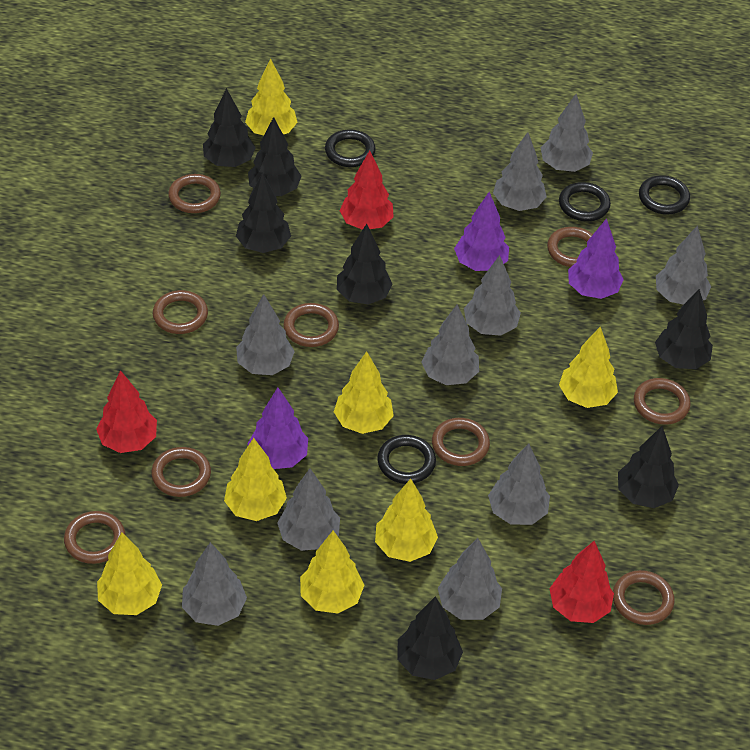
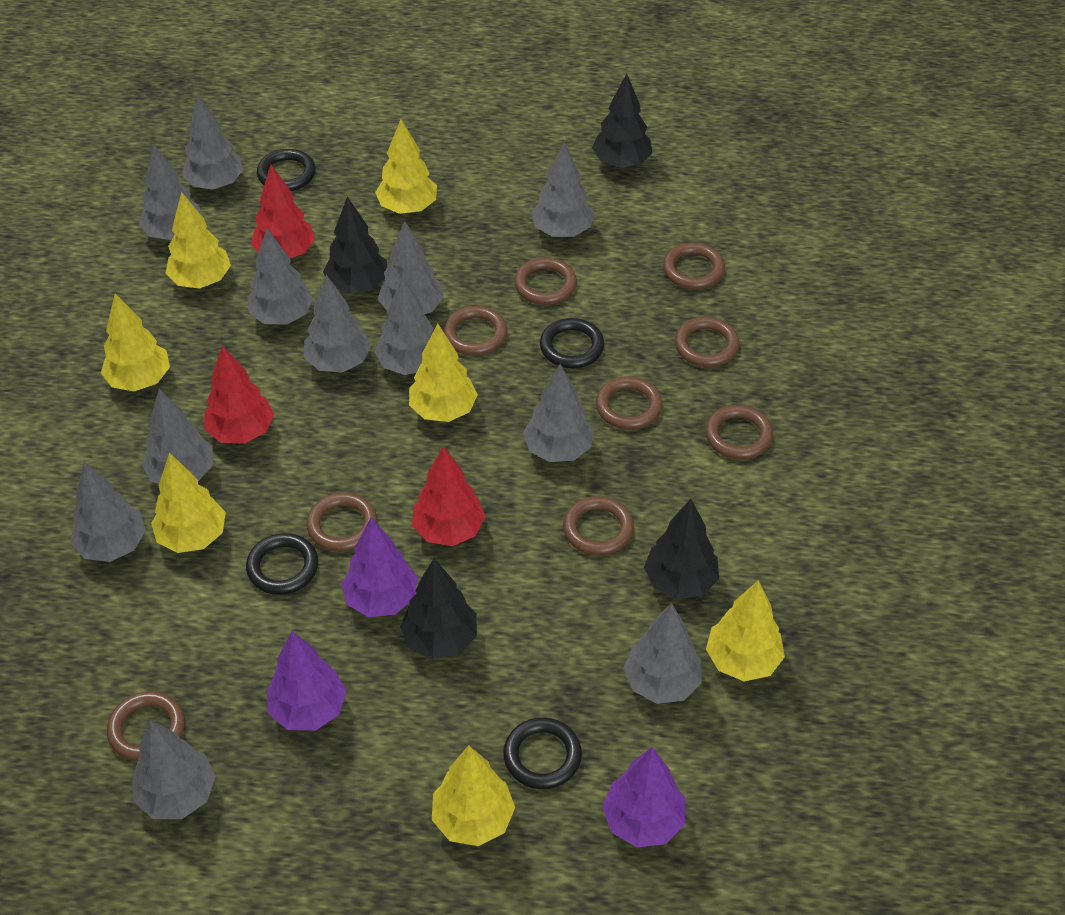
black tree: 7 -> 4
grey tree: 10 -> 12

